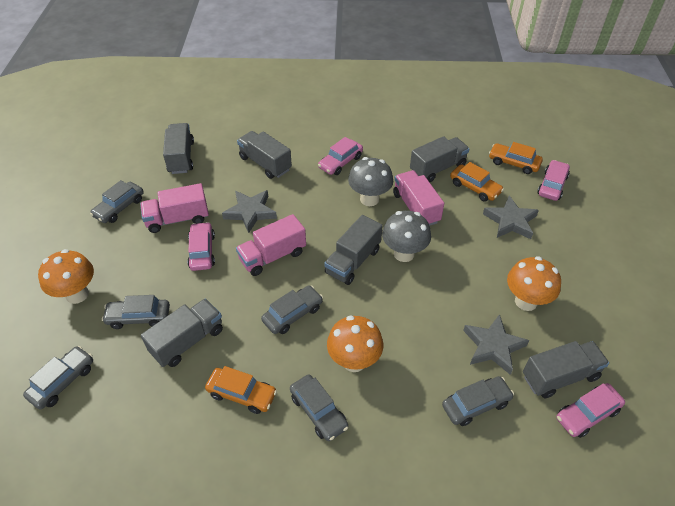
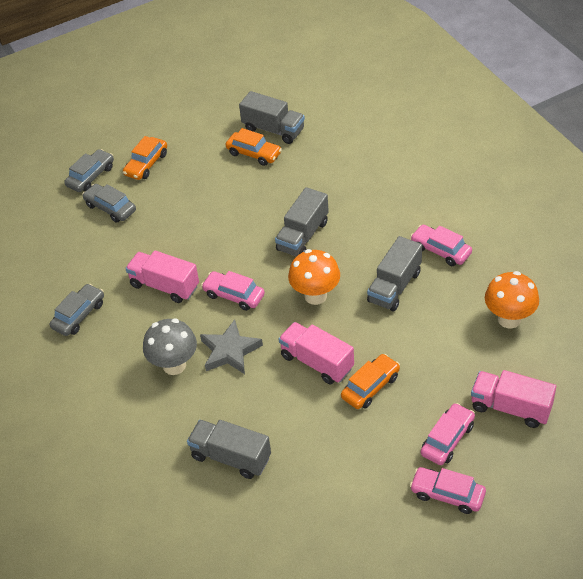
grey car: 6 -> 3
grey mushroom: 2 -> 1
grey star: 3 -> 1
grey truck: 6 -> 4
orange mushroom: 3 -> 2

